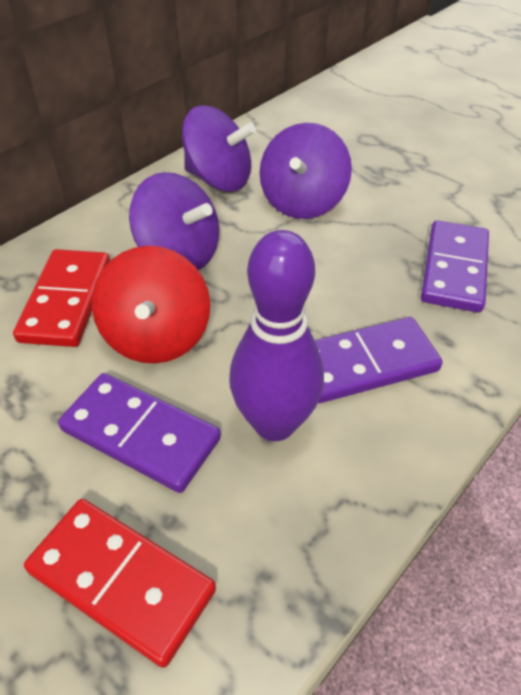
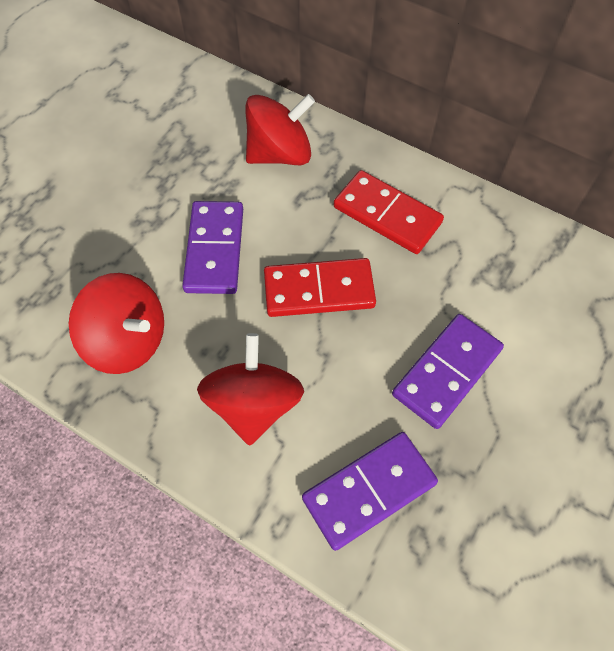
purple bowling pin: 1 -> 0
purple spinning top: 3 -> 0
red spinning top: 1 -> 3

